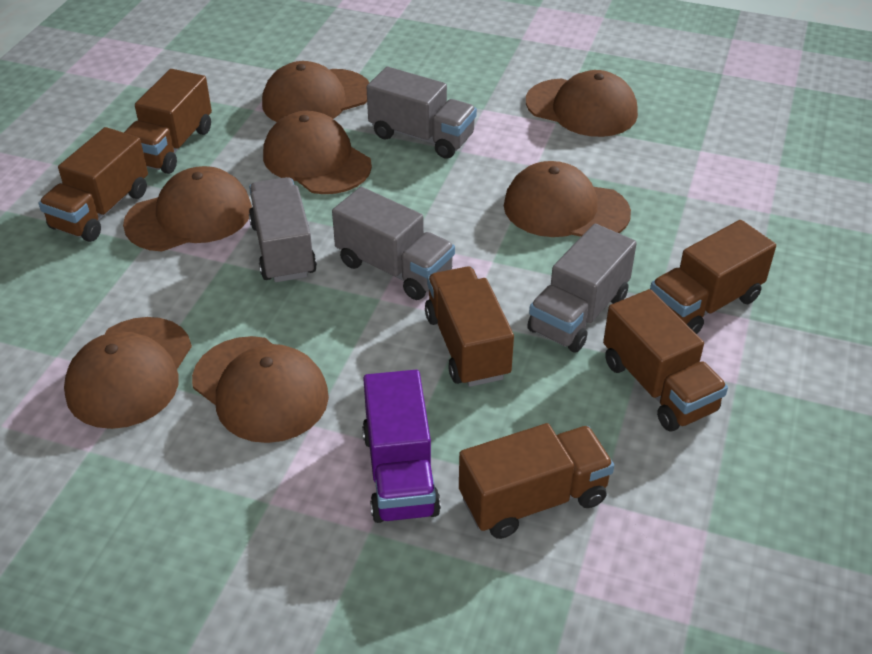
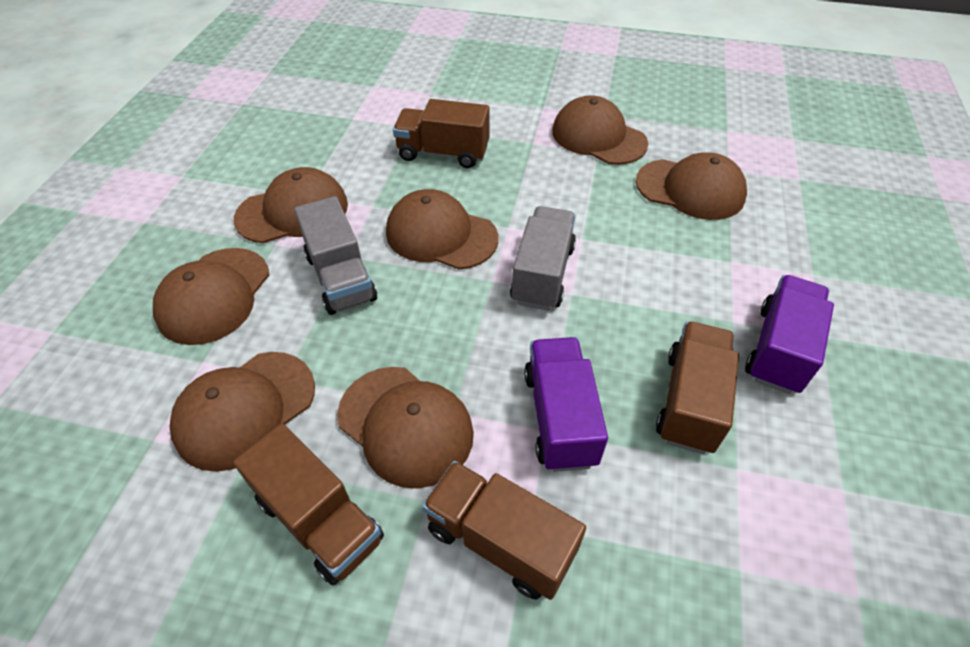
brown truck: 6 -> 4
grey truck: 4 -> 2
purple truck: 1 -> 2

